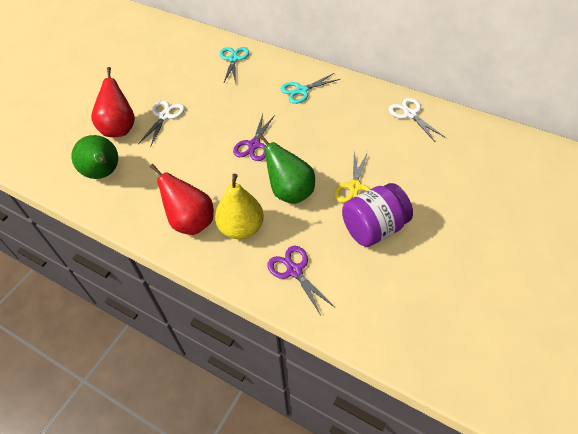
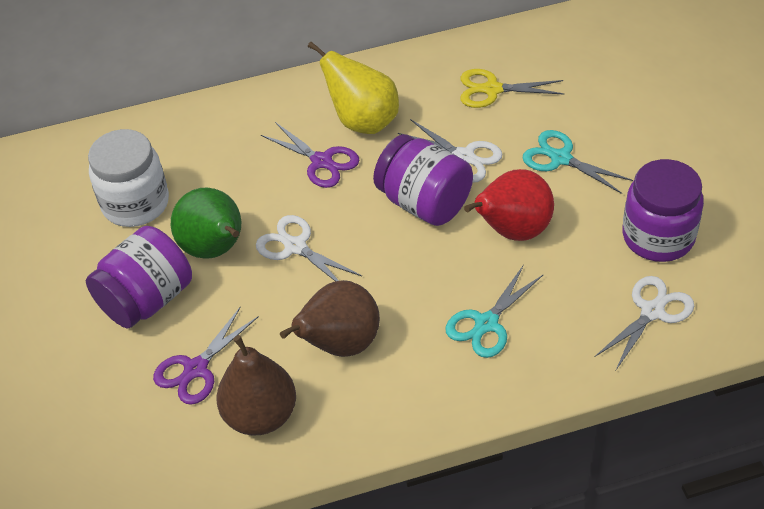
brown pear: 0 -> 2
green pear: 2 -> 1
purple jar: 1 -> 3
red pear: 2 -> 1
white jar: 0 -> 1
white scissors: 2 -> 3

